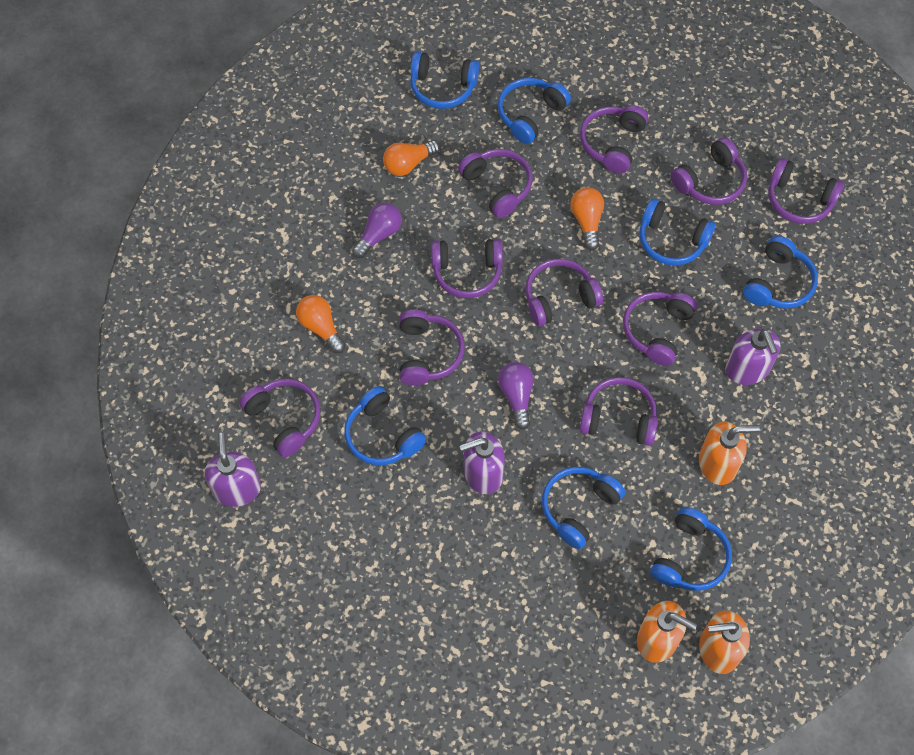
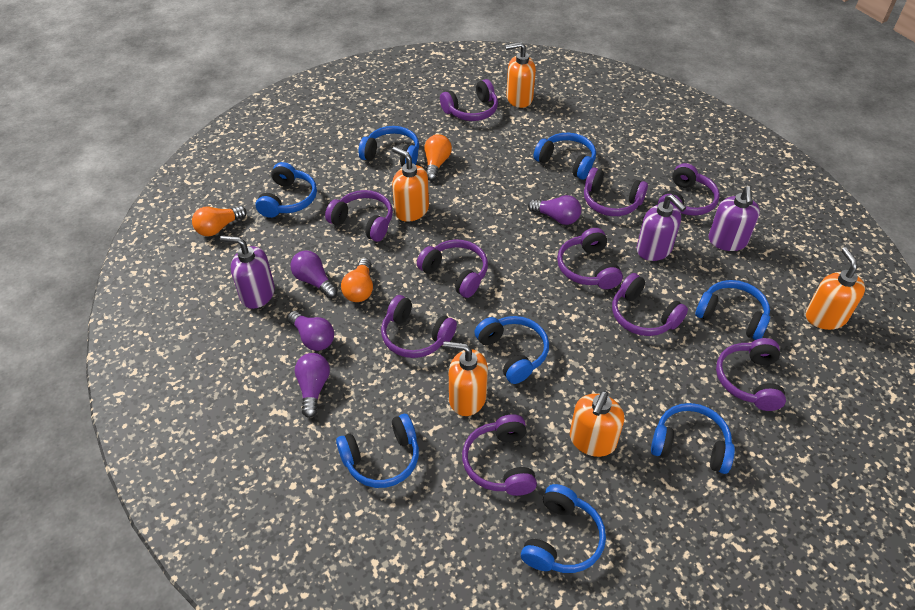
blue headphones: 7 -> 8
orange soap dispenser: 3 -> 5
purple light bulb: 2 -> 4

